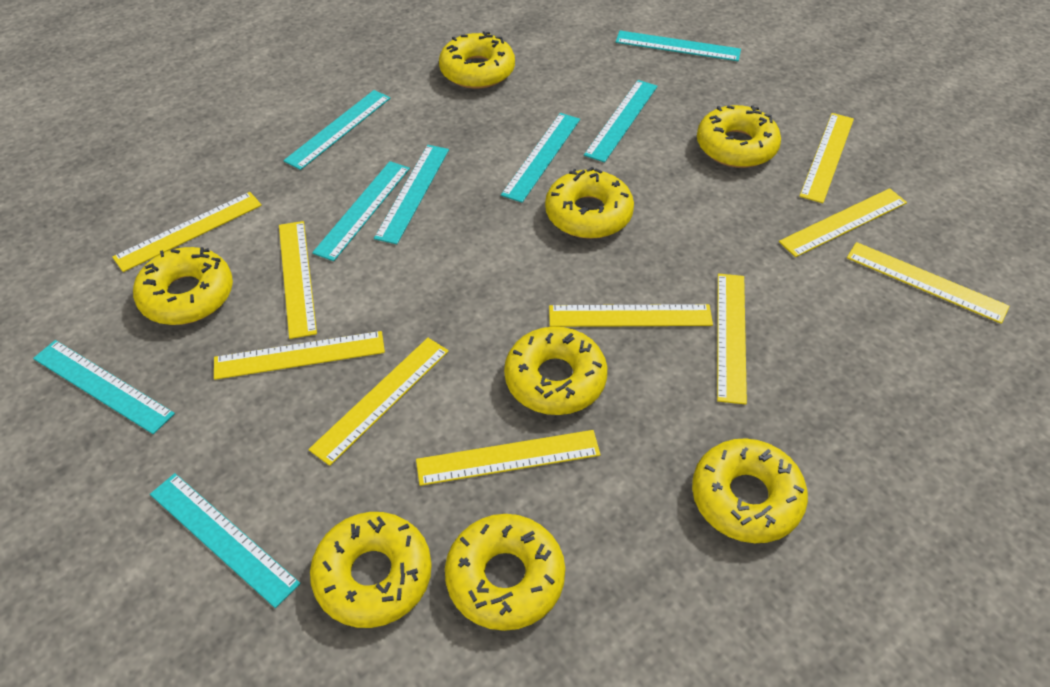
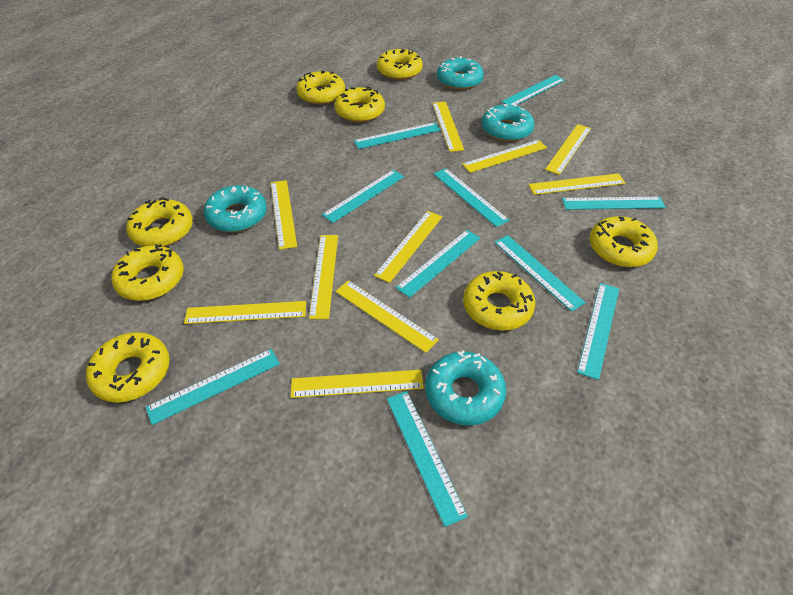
turquoise donut: 0 -> 4
turquoise ruler: 8 -> 10

